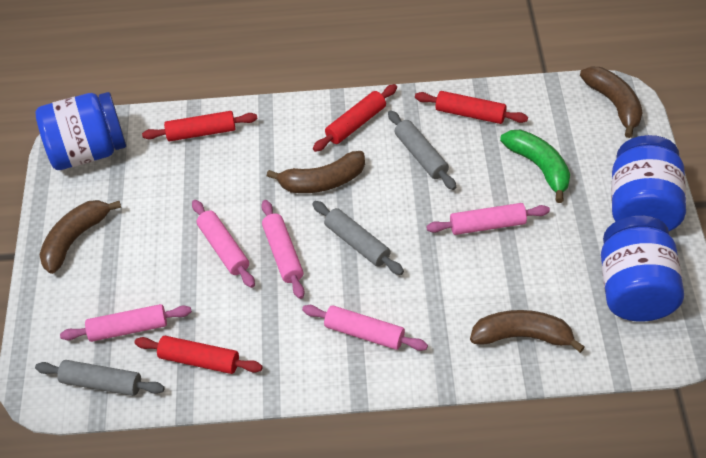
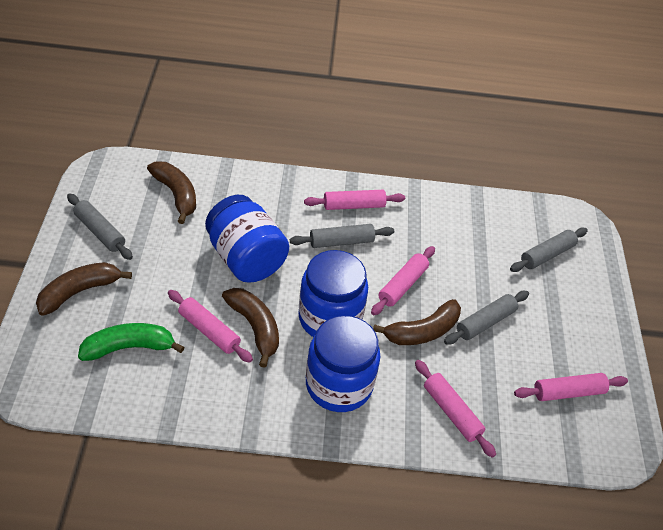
grey rolling pin: 3 -> 4
red rolling pin: 4 -> 0

